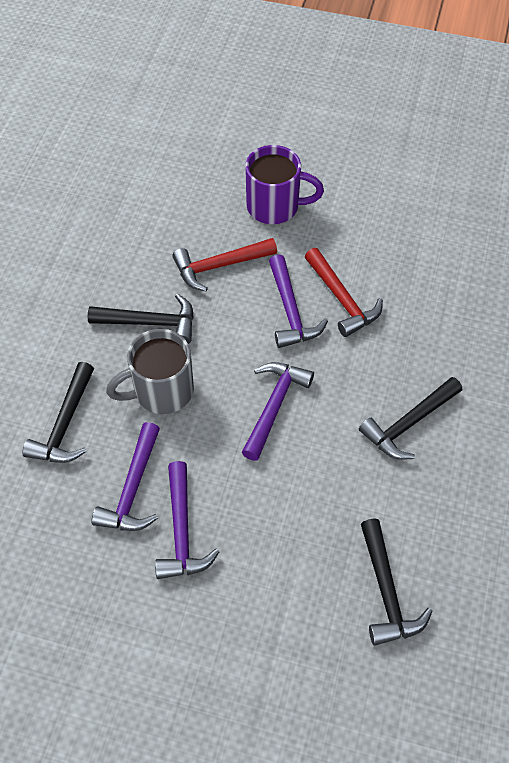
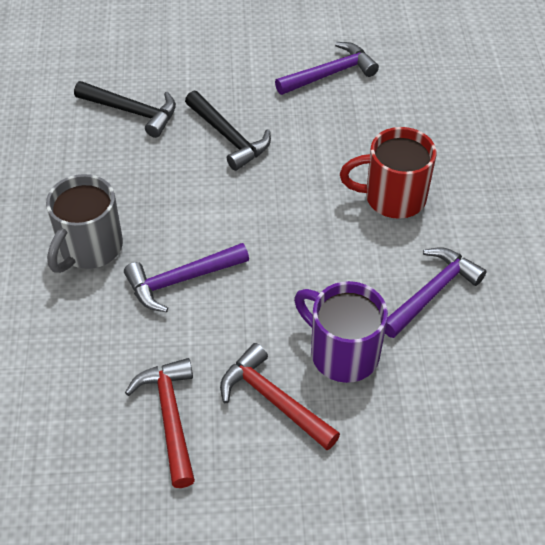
black hammer: 4 -> 2
purple hammer: 4 -> 3
red mug: 0 -> 1

